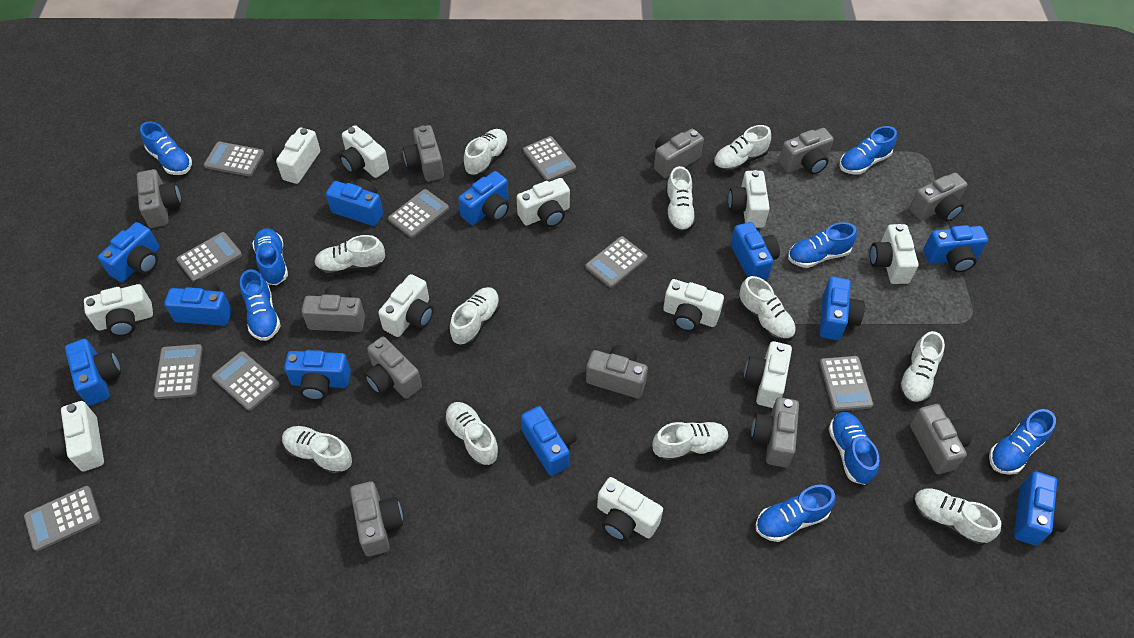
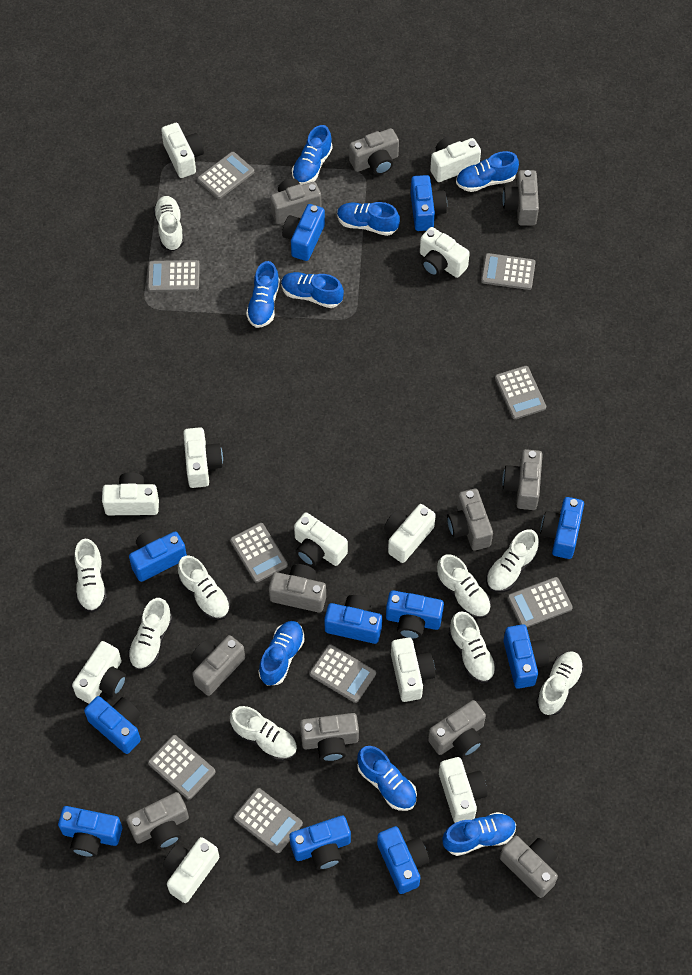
white shoe: 11 -> 9

